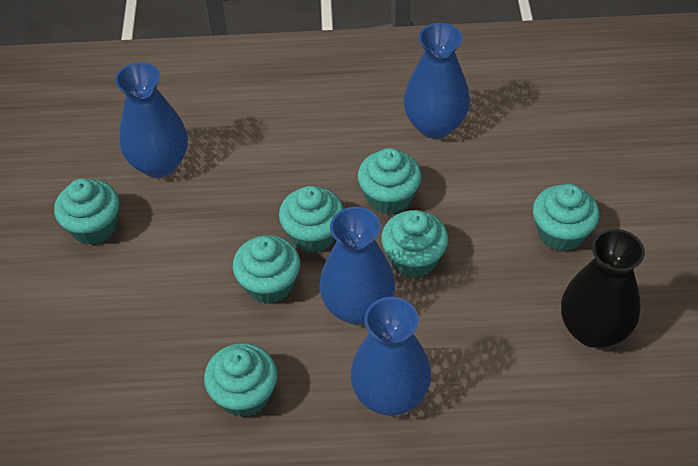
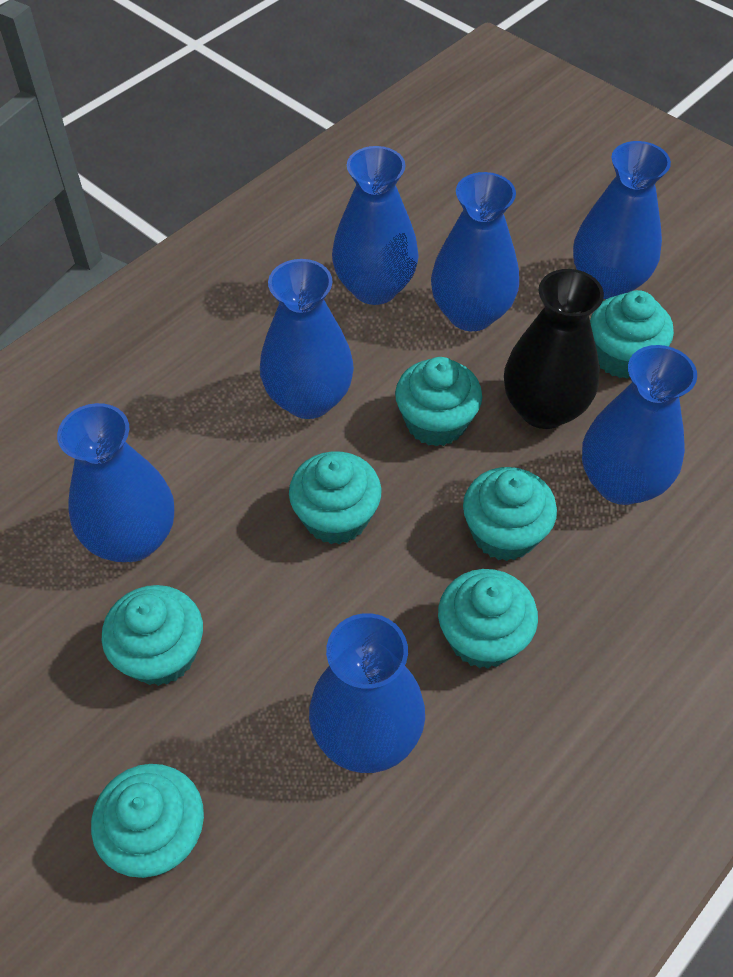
blue vase: 4 -> 7

